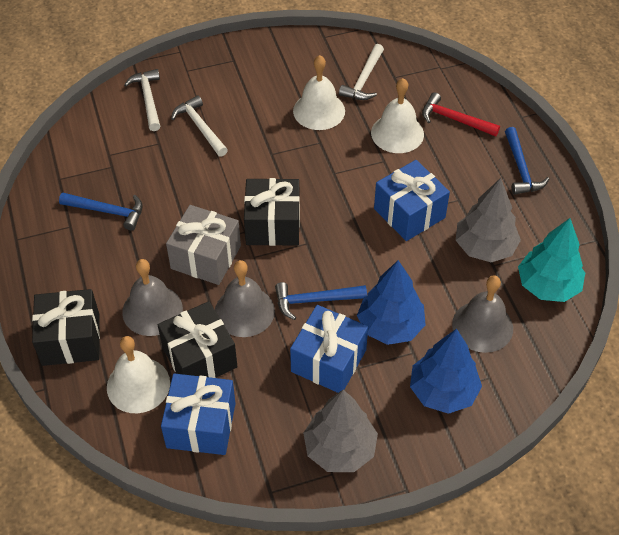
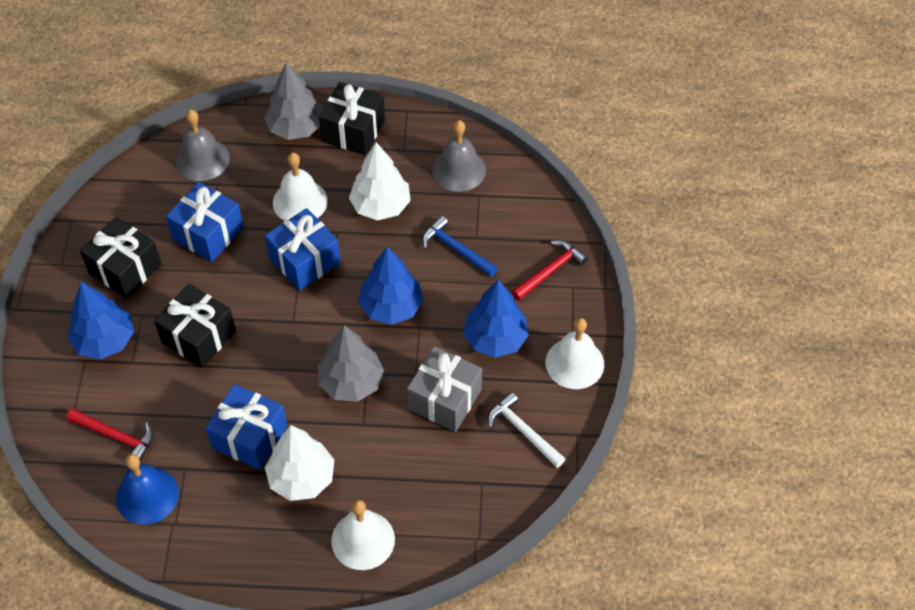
blue bell: 0 -> 1
blue hammer: 3 -> 1
blue tree: 2 -> 3
grey bell: 3 -> 2
red hammer: 1 -> 2
turquoise tree: 1 -> 0
white hammer: 3 -> 1
white tree: 0 -> 2

